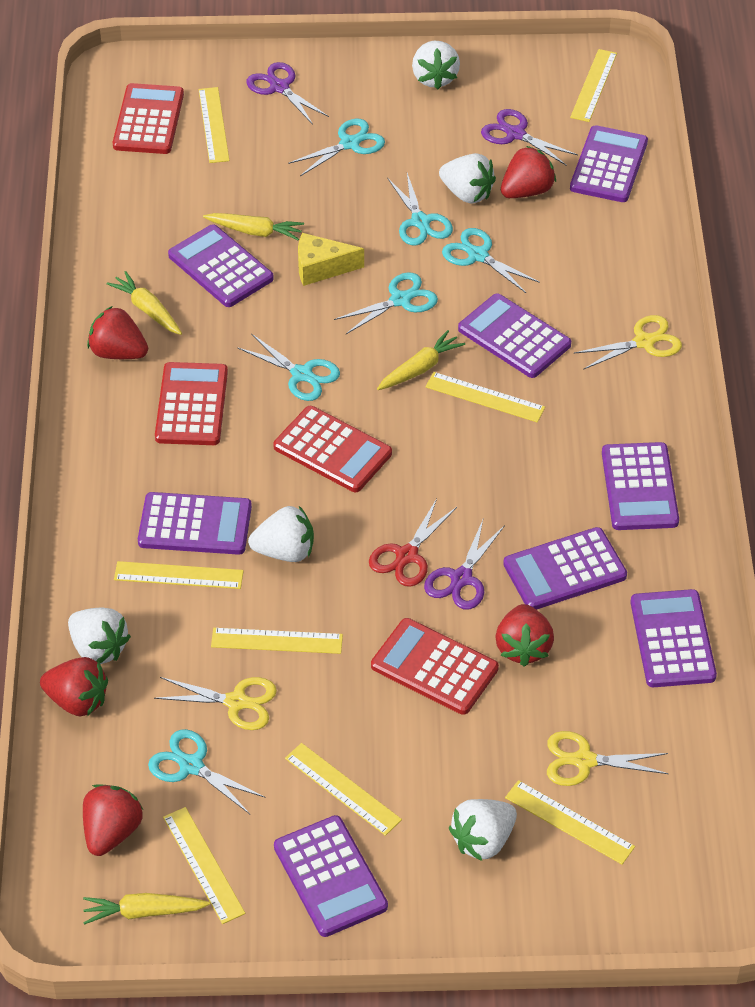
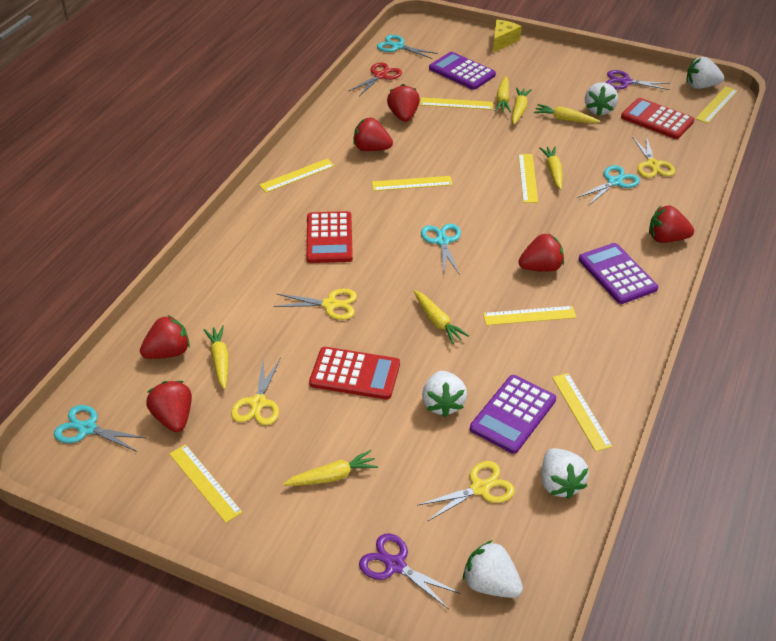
purple calculator: 8 -> 3
purple scissors: 3 -> 2
red calculator: 4 -> 3
red strawberry: 5 -> 6
turquoise scissors: 6 -> 4
yellow carrot: 4 -> 7
yellow scissors: 3 -> 4

